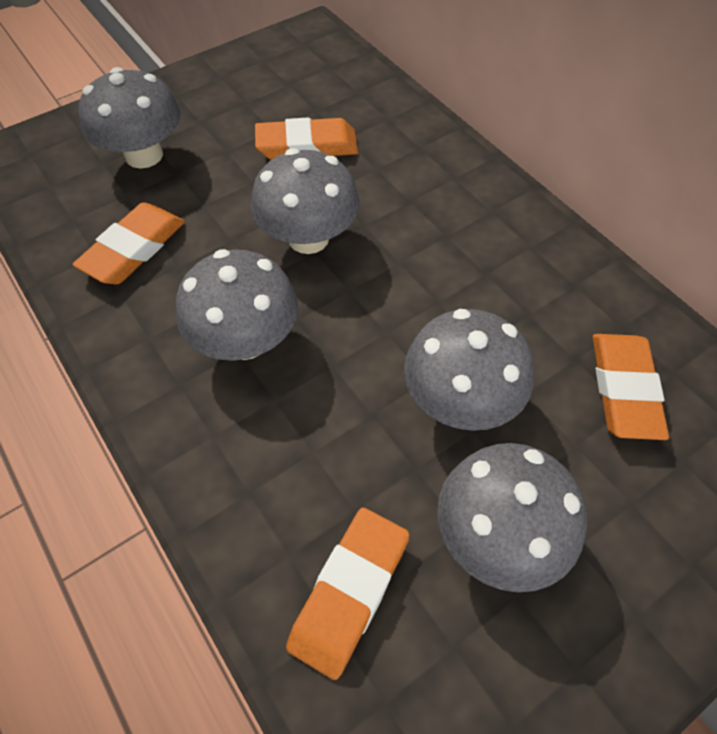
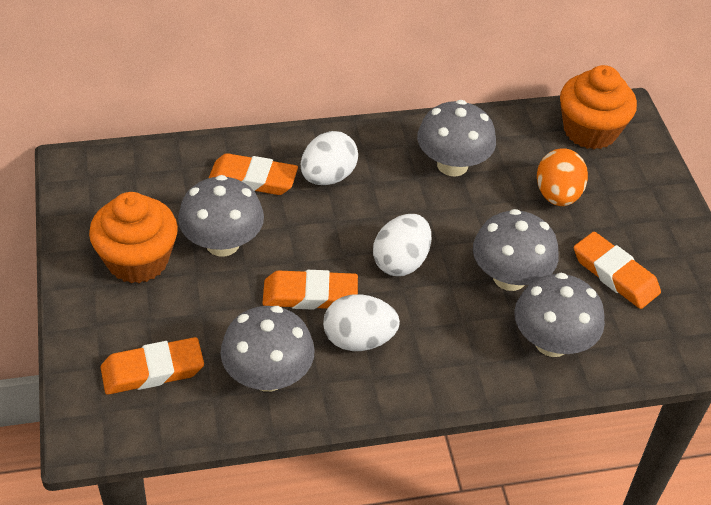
orange cupcake: 0 -> 2
orange egg: 0 -> 1
white egg: 0 -> 3

